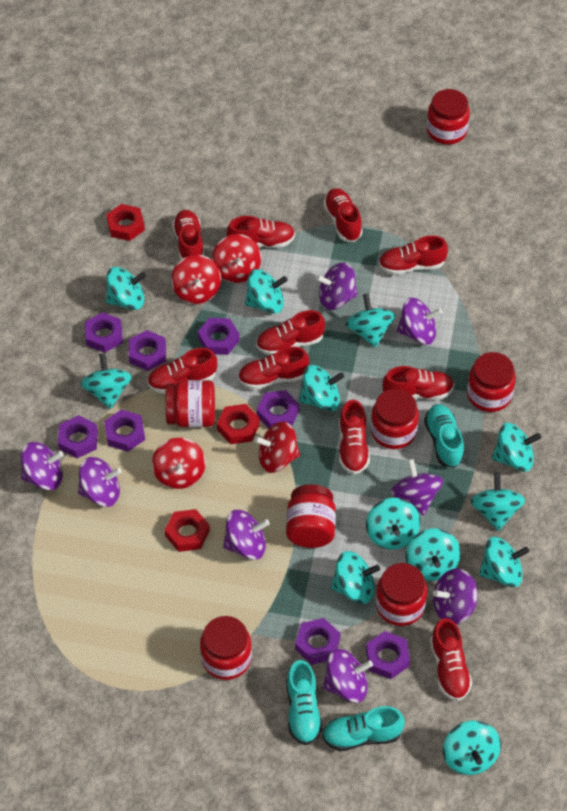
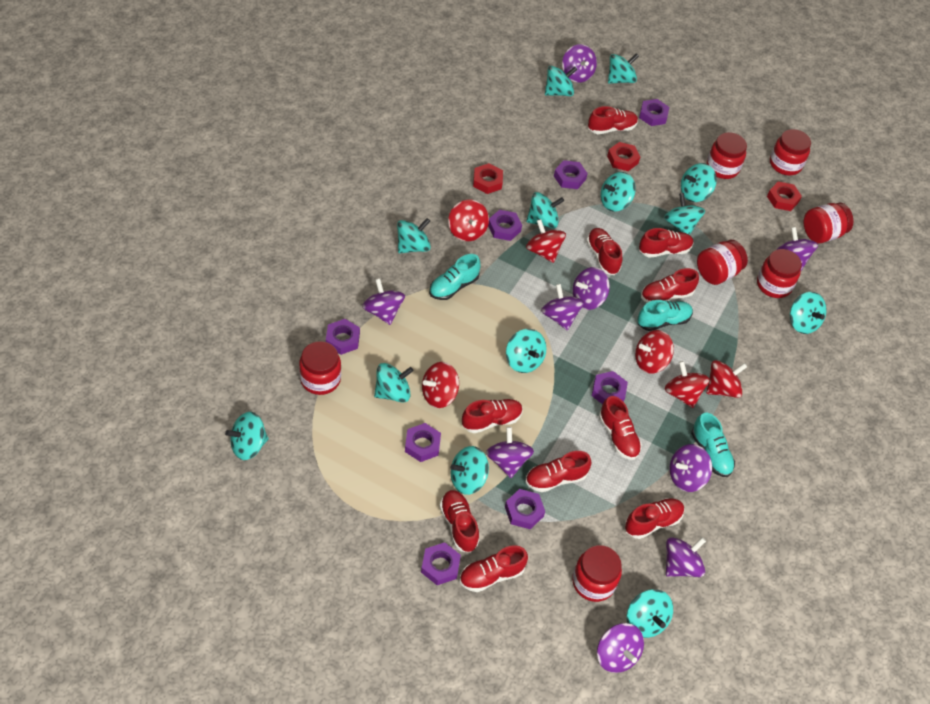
purple spinning top: 8 -> 9
red spinning top: 4 -> 6
turquoise spinning top: 12 -> 13

